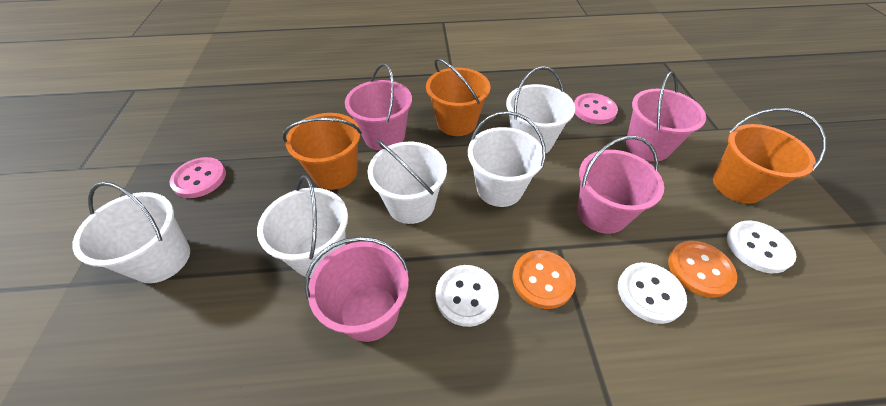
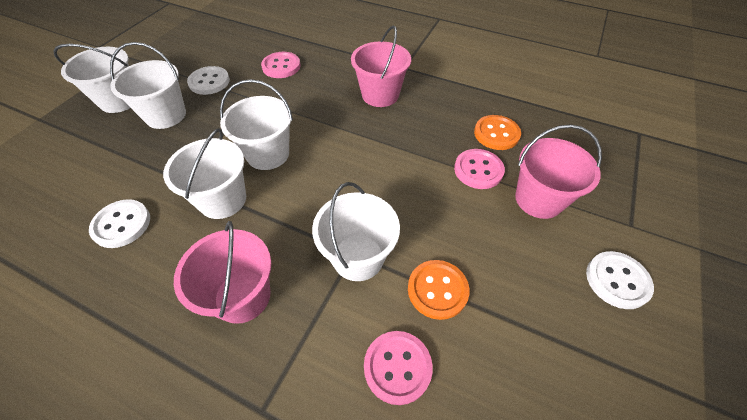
orange bucket: 3 -> 0
pink bucket: 4 -> 3
pink button: 2 -> 3

